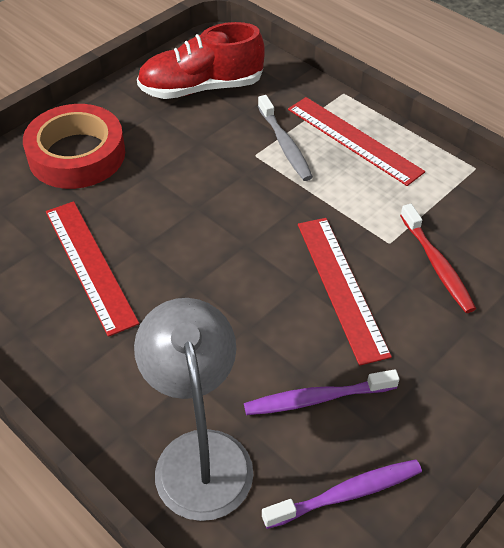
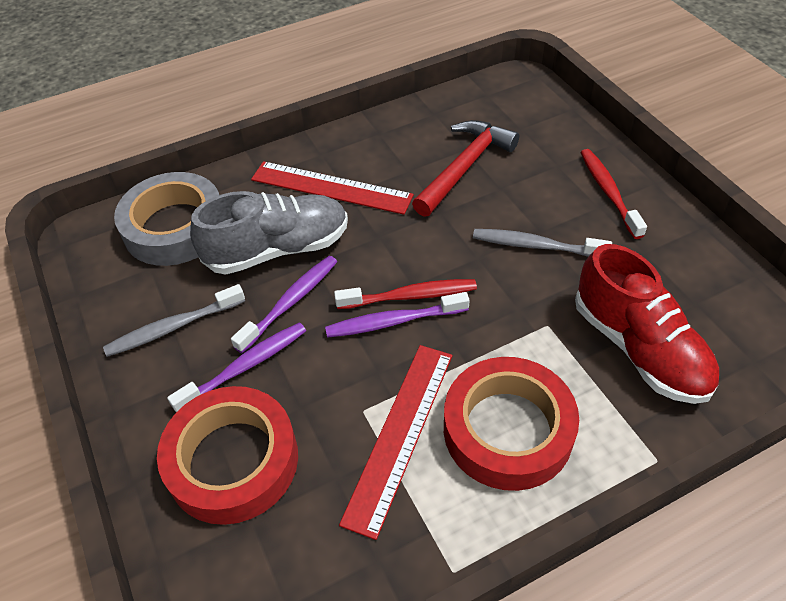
grey lamp: 1 -> 0
grey shoe: 0 -> 1
grey tape: 0 -> 1
grey toothbrush: 1 -> 2
purple toothbrush: 2 -> 3
red hammer: 0 -> 1
red ruler: 3 -> 2
red tape: 1 -> 2
red toothbrush: 1 -> 2

